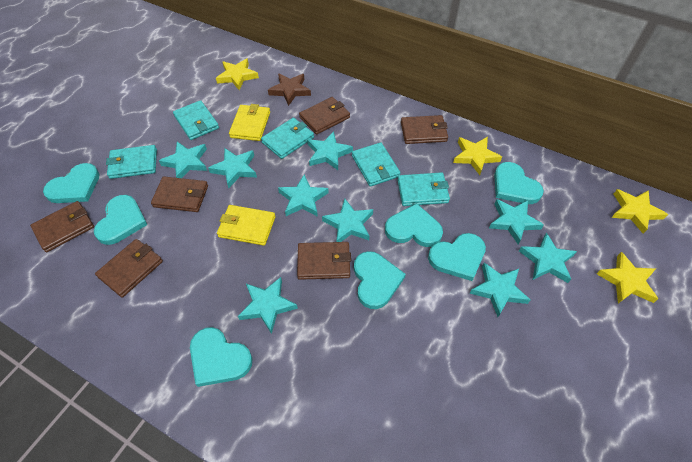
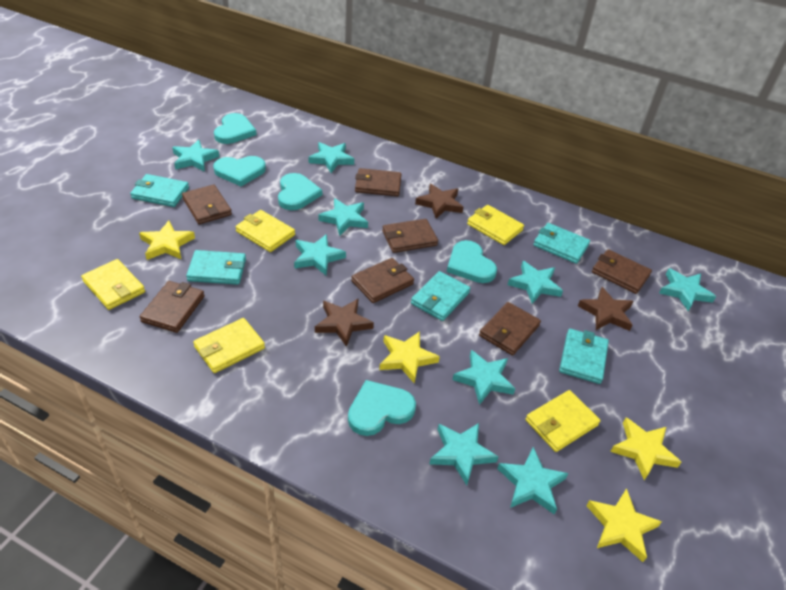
brown star: 1 -> 3
brown wallet: 6 -> 7
turquoise heart: 7 -> 5
yellow wallet: 2 -> 5

